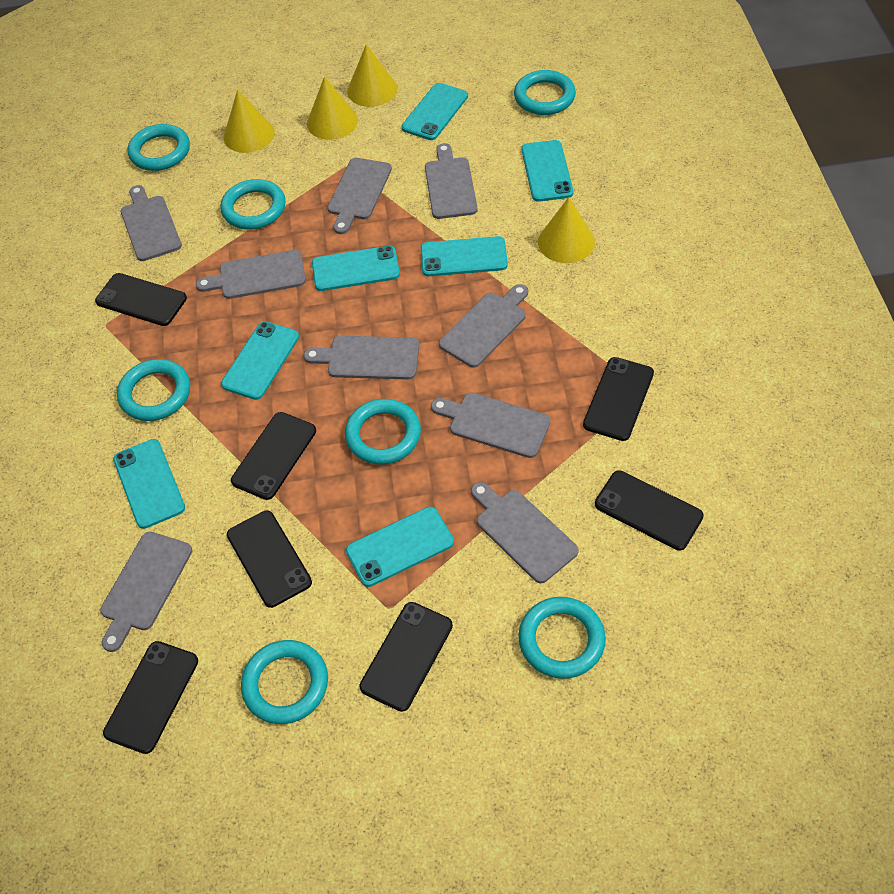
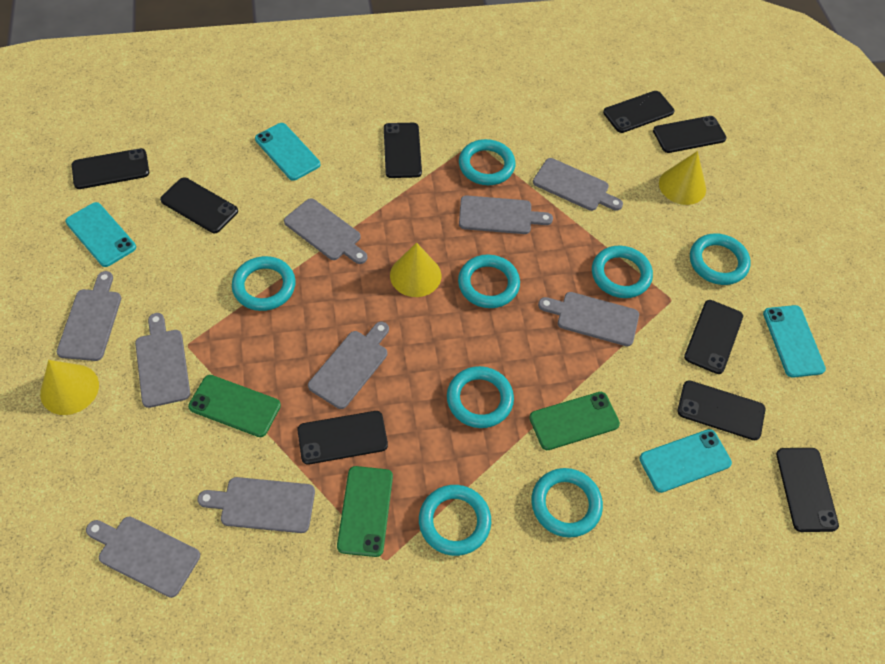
black phone: 7 -> 9
green phone: 0 -> 3
turquoise phone: 7 -> 4
turquoise ring: 7 -> 8
yellow cone: 4 -> 3

